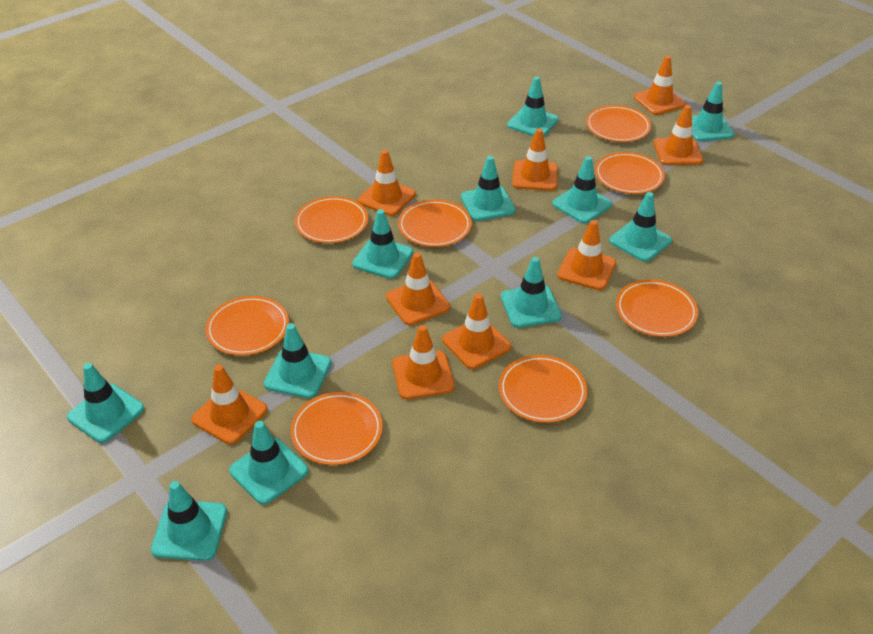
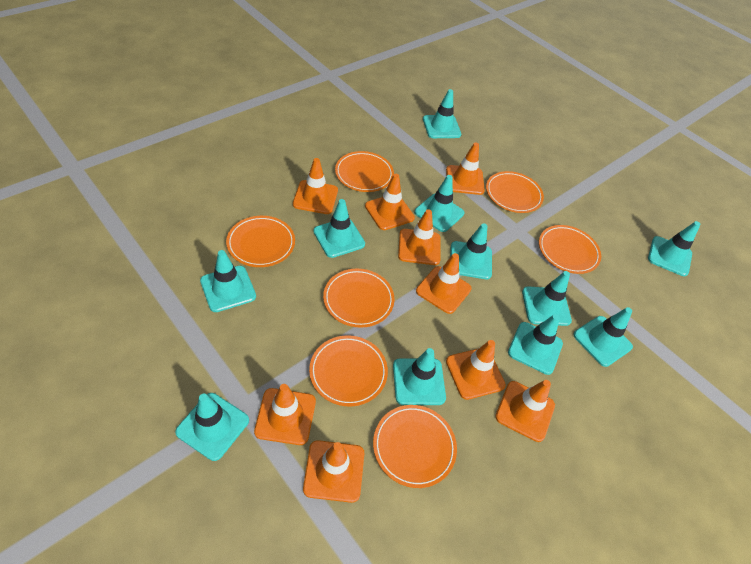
orange plate: 8 -> 7

